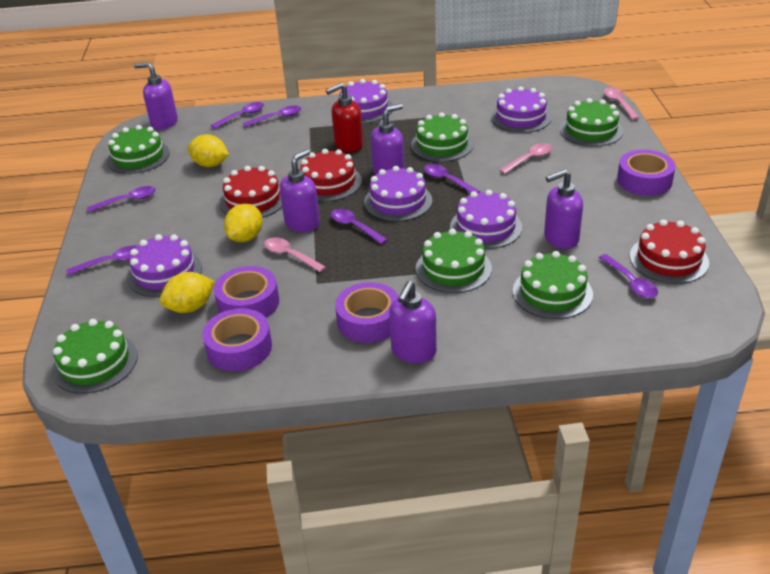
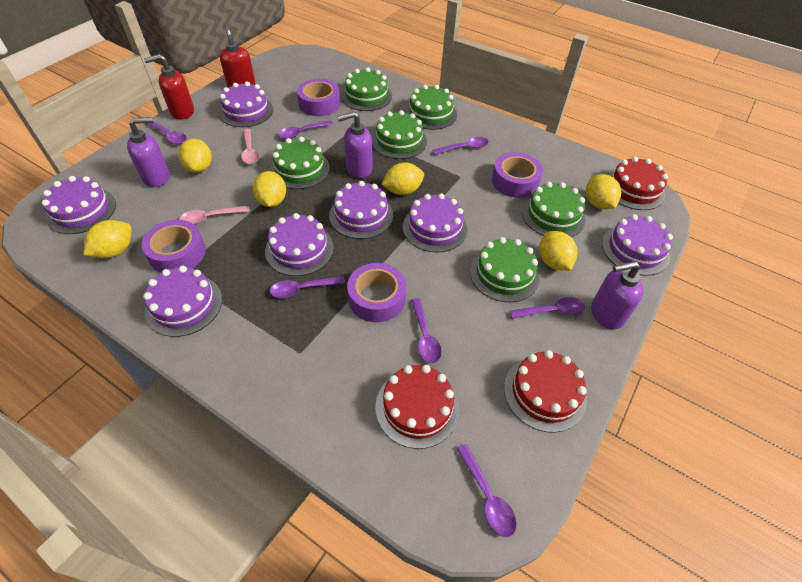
pink spoon: 3 -> 2
purple cake: 5 -> 7
purple soap dispenser: 5 -> 3
red soap dispenser: 1 -> 2
yellow lemon: 3 -> 6

